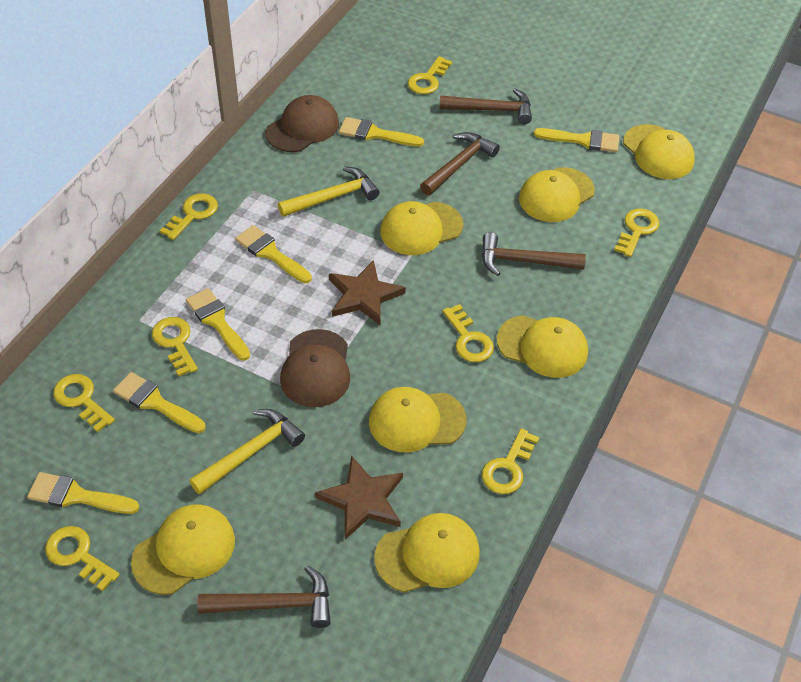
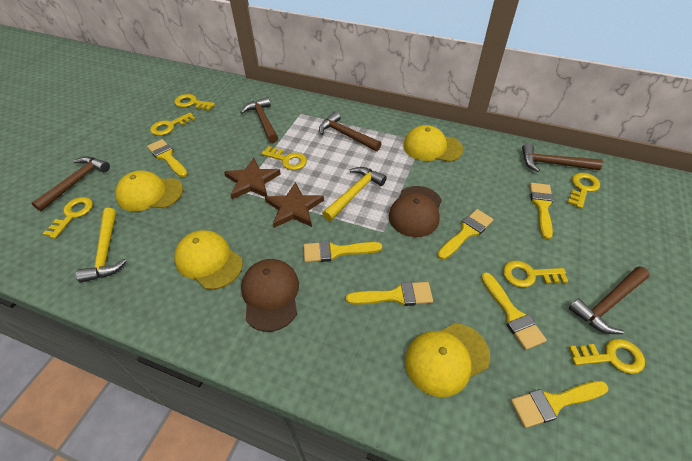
brown hammer: 4 -> 5
yellow brush: 6 -> 7
yellow cap: 7 -> 4
yellow key: 8 -> 7

